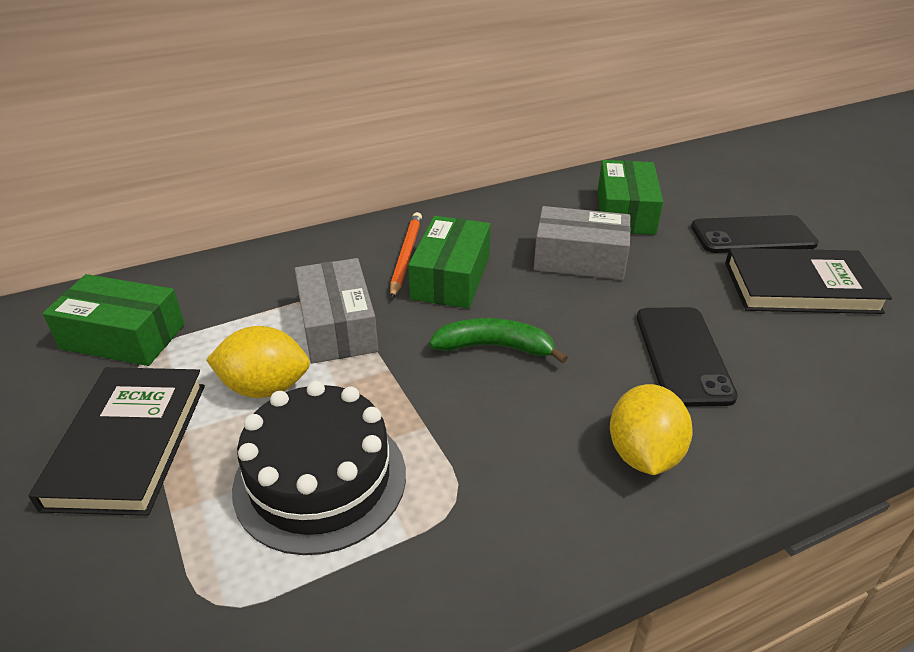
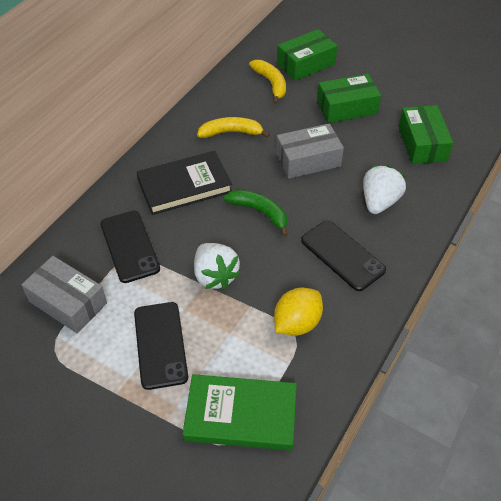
black book: 2 -> 1
black cake: 1 -> 0
black phone: 2 -> 3
green book: 0 -> 1
orange pencil: 1 -> 0
white strawberry: 0 -> 2
yellow banana: 0 -> 2
yellow lemon: 2 -> 1

